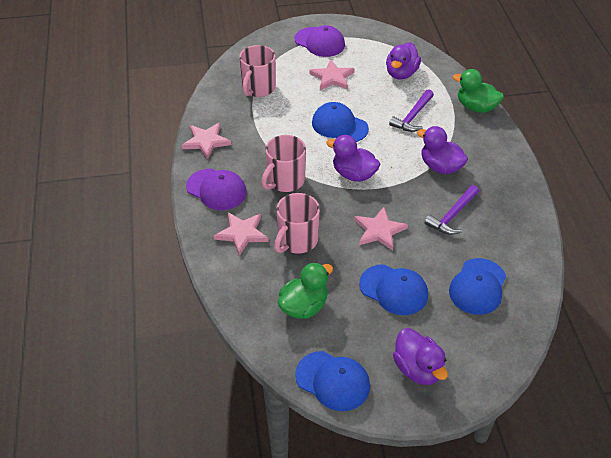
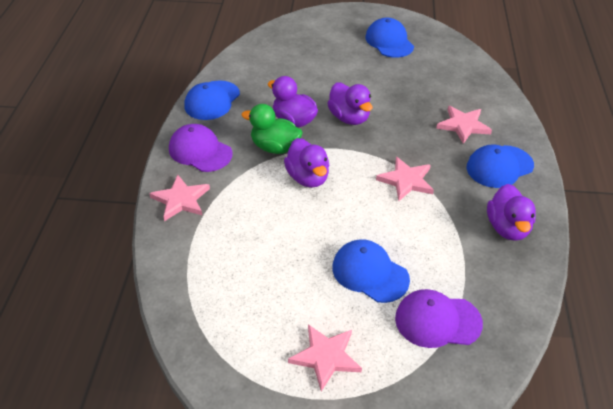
green duck: 2 -> 1
pink mug: 3 -> 0
purple hammer: 2 -> 0

